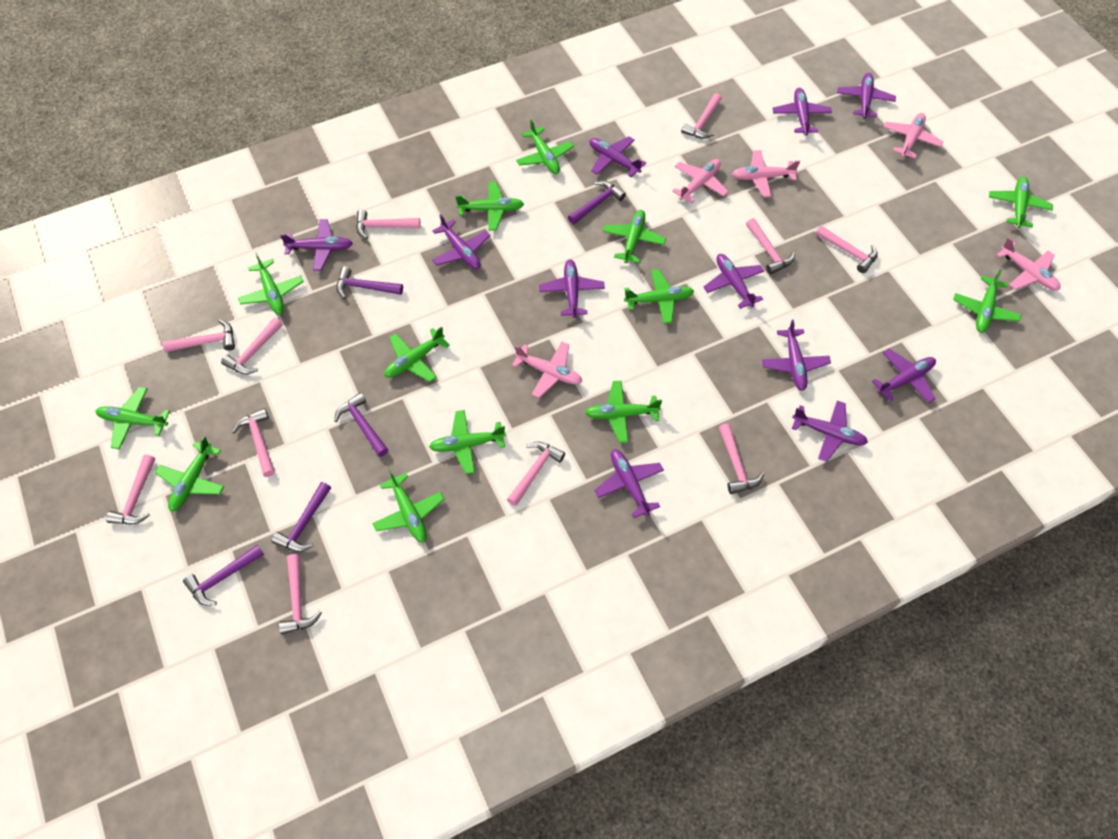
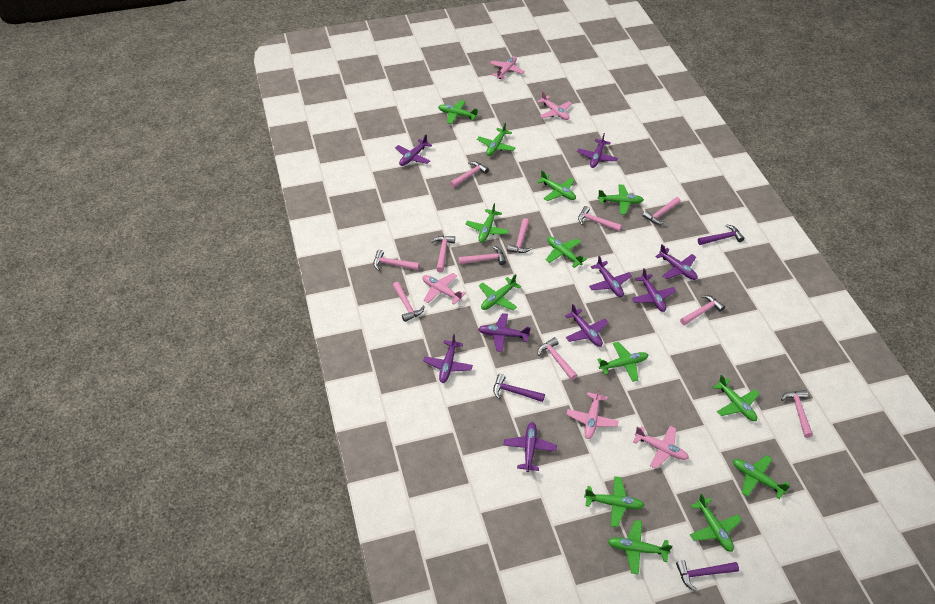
purple hammer: 5 -> 3
purple plane: 11 -> 9

